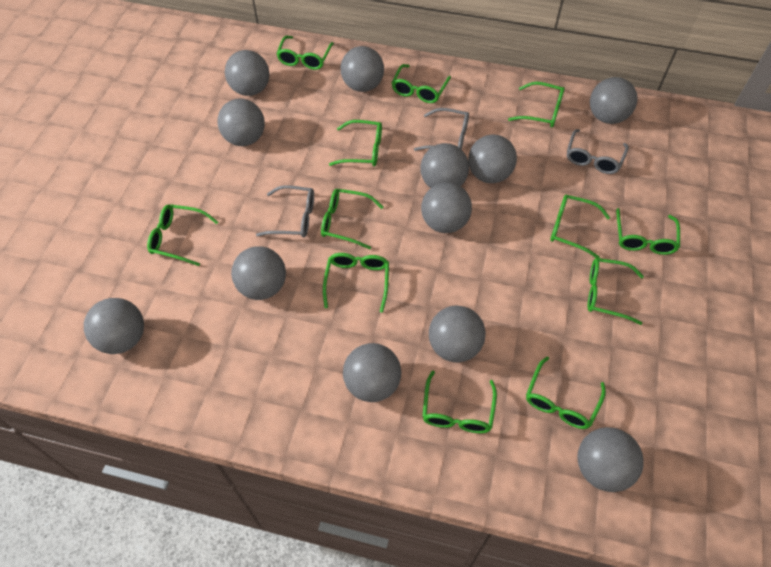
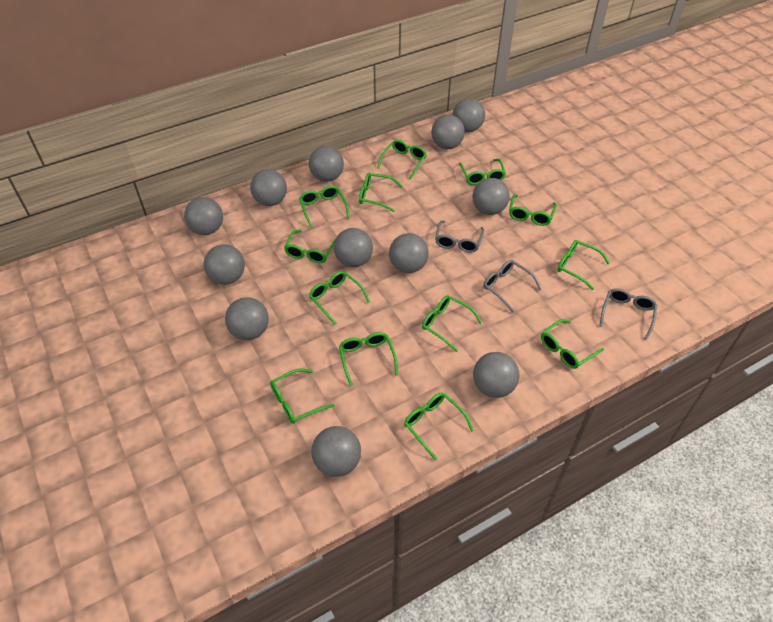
green glasses: 12 -> 13

